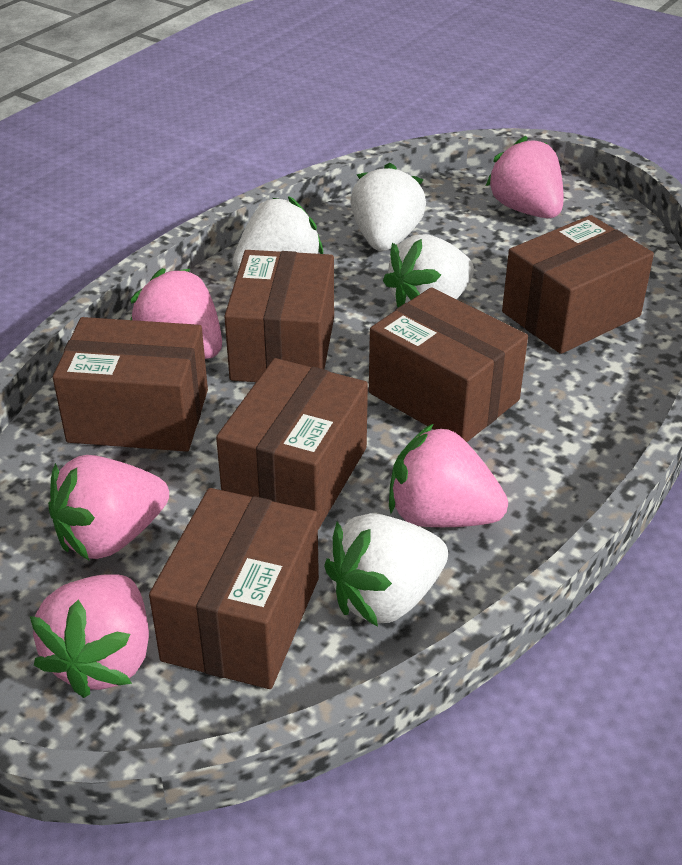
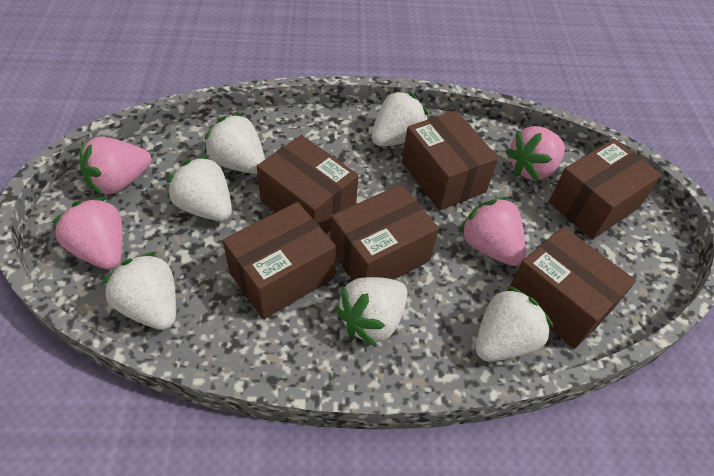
pink strawberry: 5 -> 4
white strawberry: 4 -> 6

